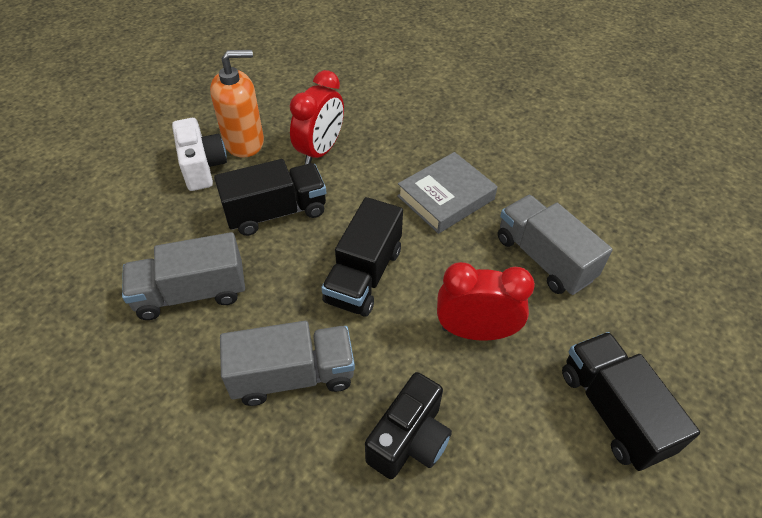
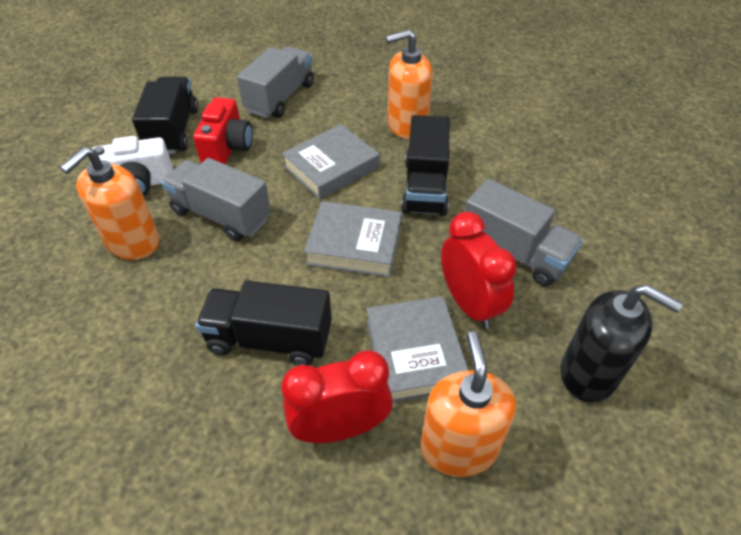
black camera: 1 -> 0
black soap dispenser: 0 -> 1
grey book: 1 -> 3
orange soap dispenser: 1 -> 3
red camera: 0 -> 1

